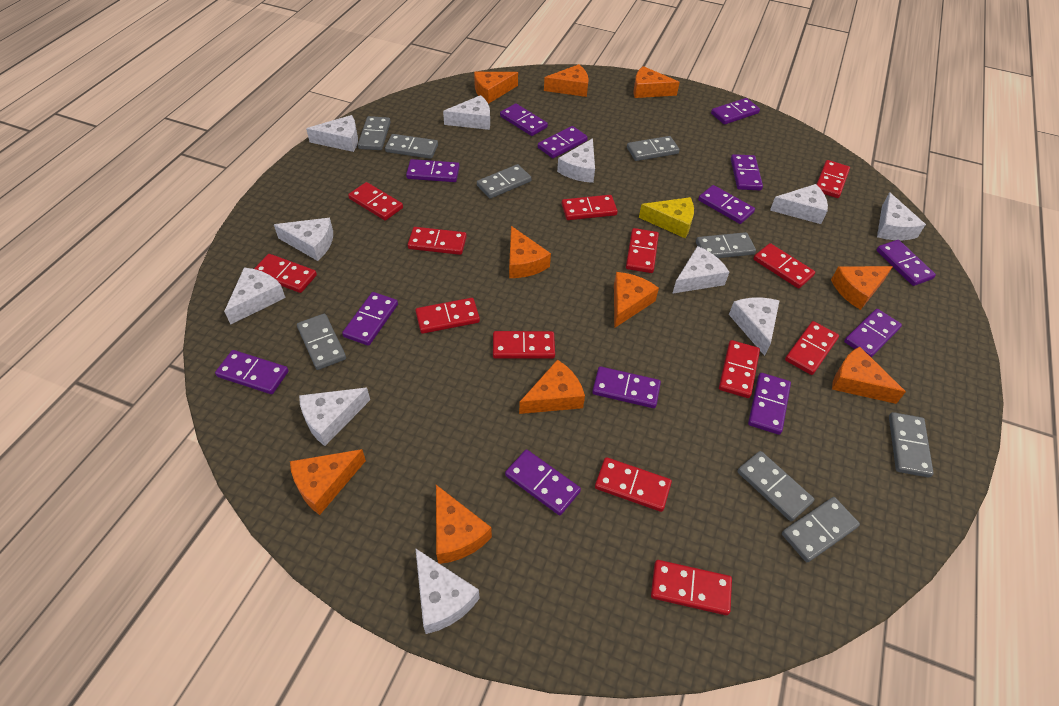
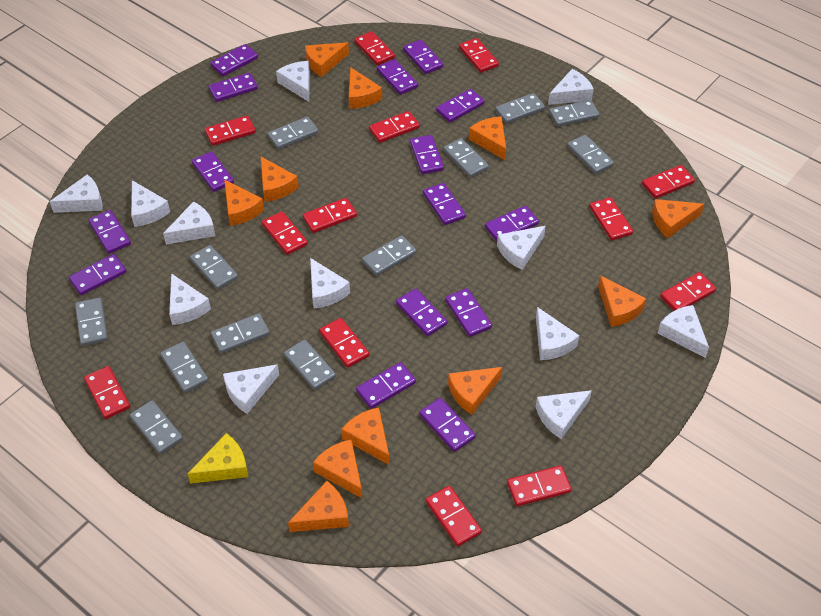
grey domino: 9 -> 12
orange cheese: 10 -> 11
purple domino: 13 -> 15
white cheese: 11 -> 12

